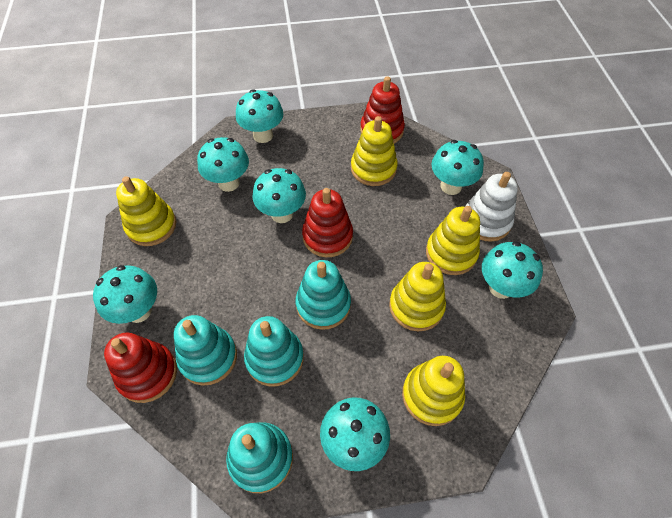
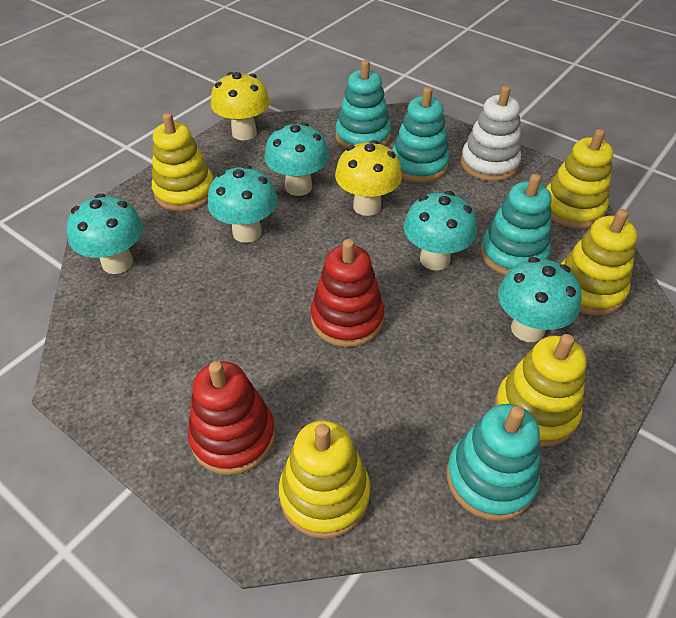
red stacking toy: 3 -> 2
turquoise mushroom: 7 -> 5
yellow mushroom: 0 -> 2

